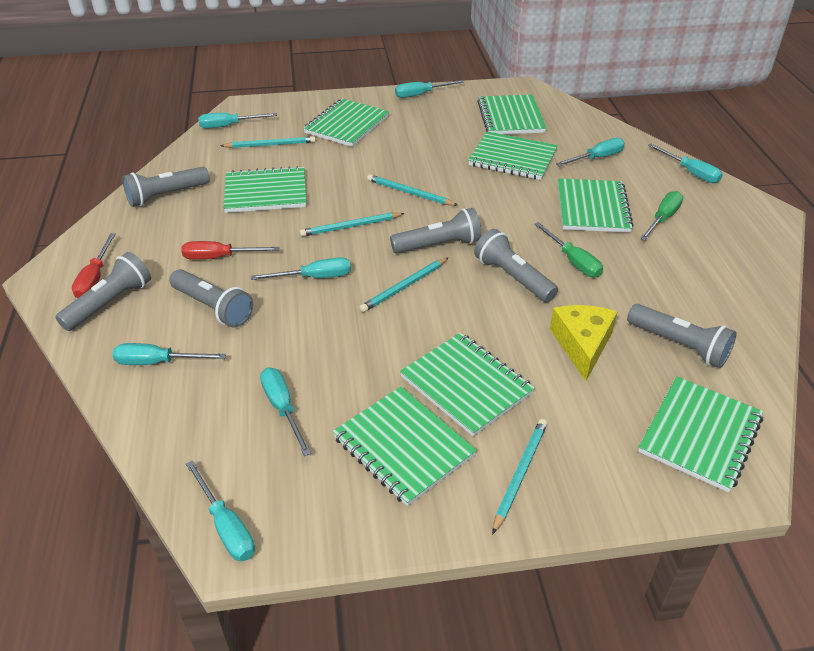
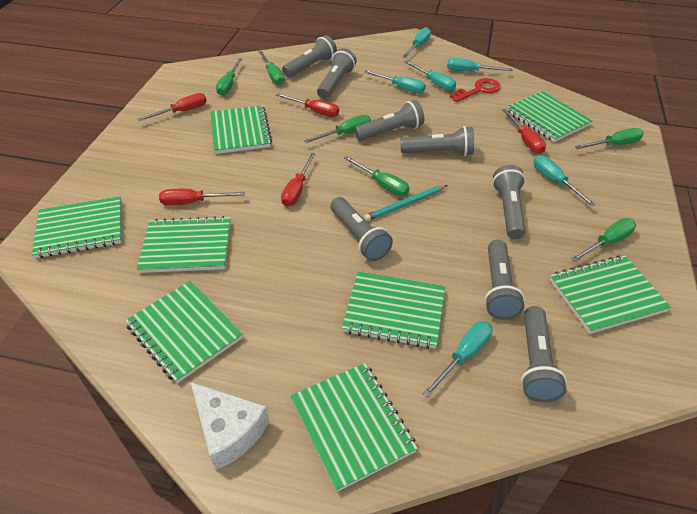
green screwdriver: 2 -> 6
grey flashlight: 6 -> 8
red key: 0 -> 1
red screwdriver: 2 -> 5
turquoise pencil: 5 -> 1
turquoise screwdriver: 8 -> 6
white cheese: 0 -> 1
yellow cheese: 1 -> 0

